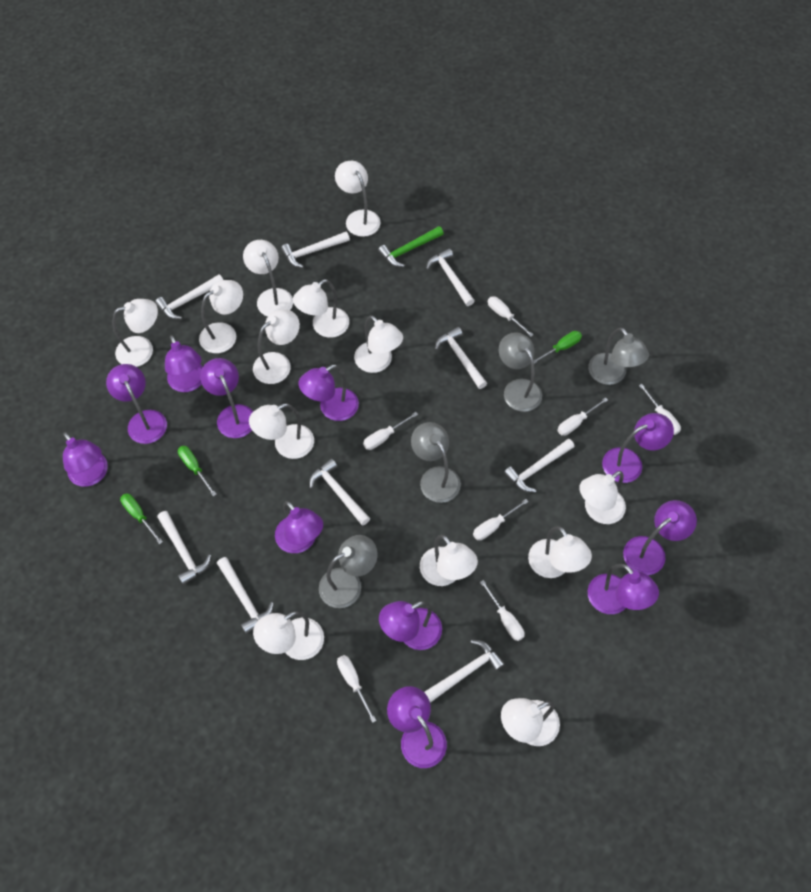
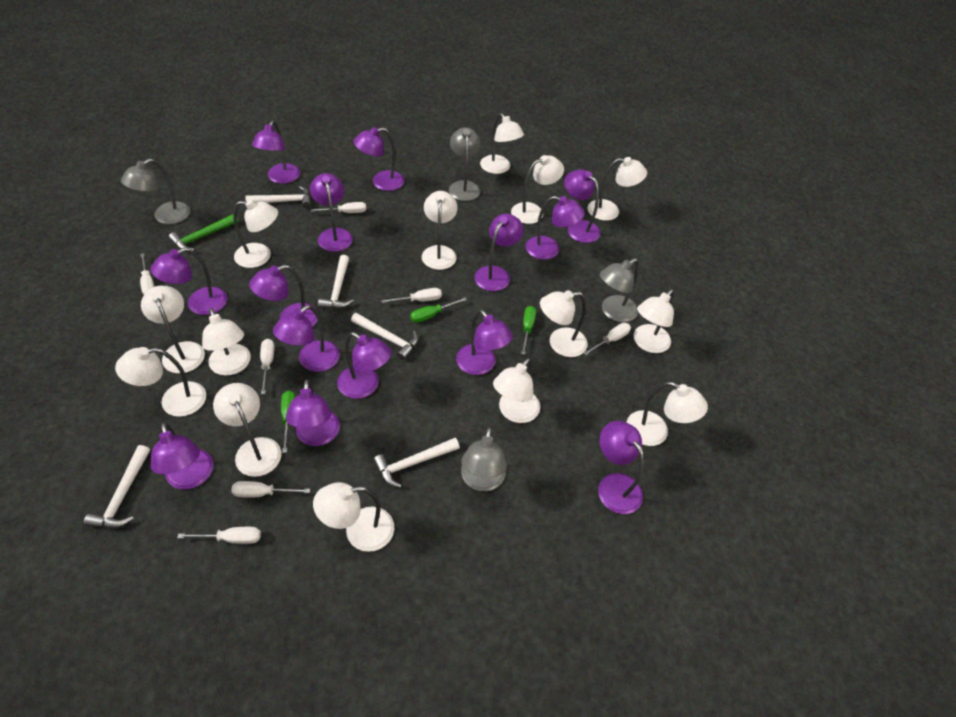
purple lamp: 11 -> 14
white hammer: 9 -> 5
white lamp: 13 -> 14

